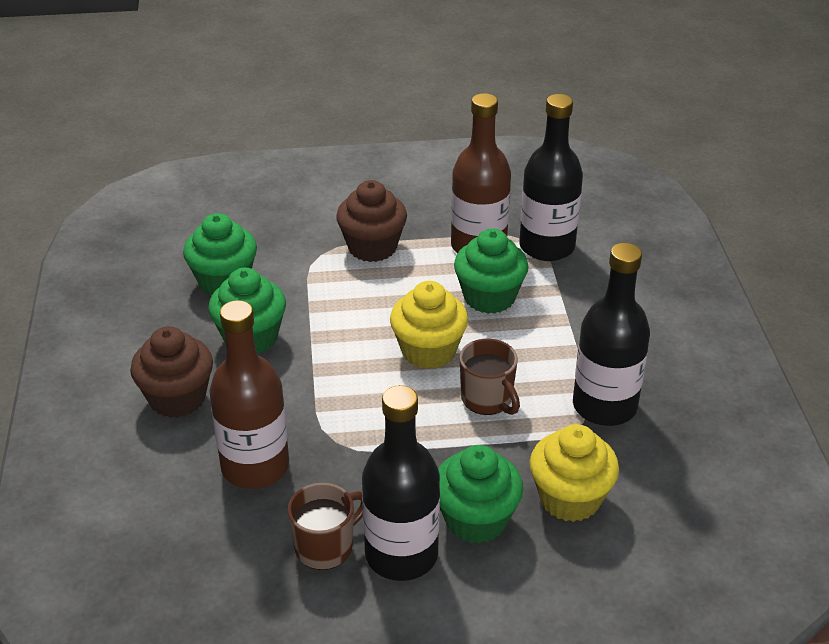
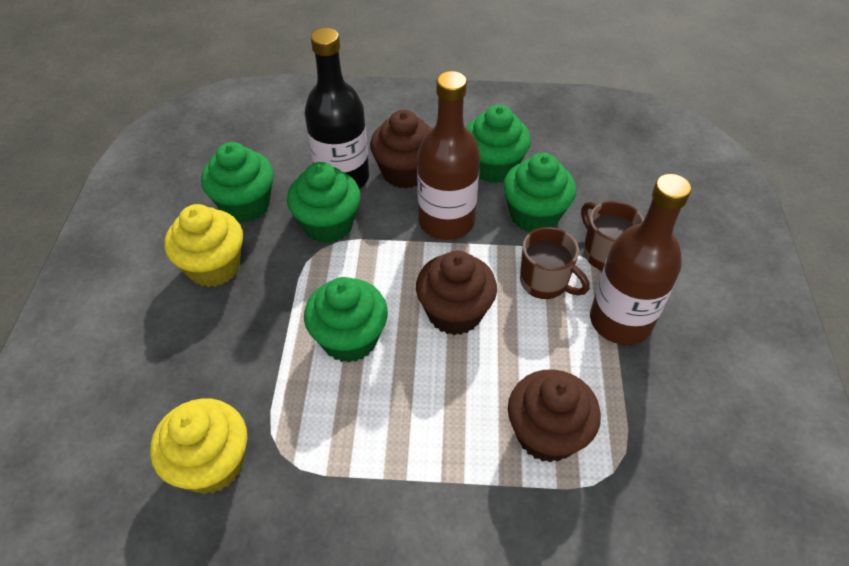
black bottle: 3 -> 1
brown cupcake: 2 -> 3
green cupcake: 4 -> 5

